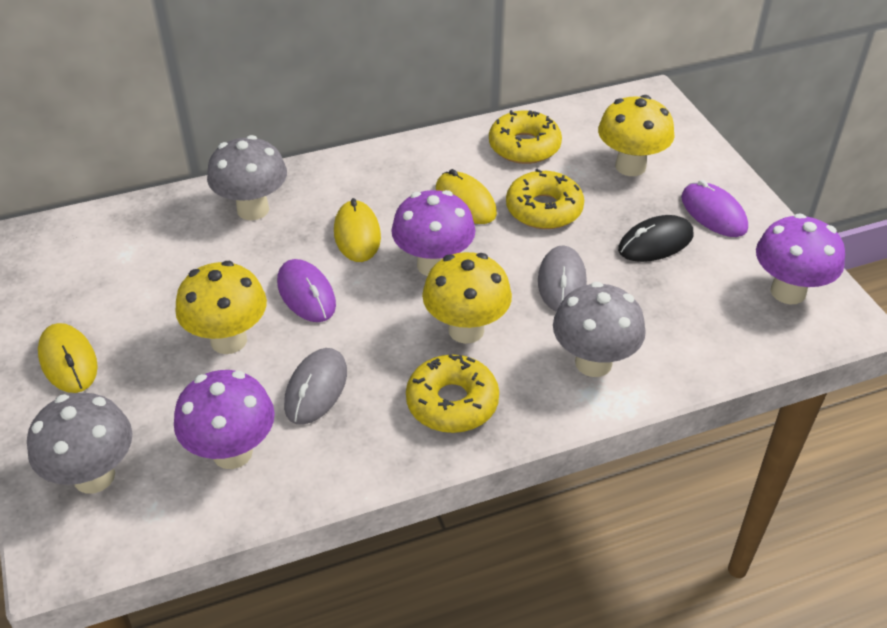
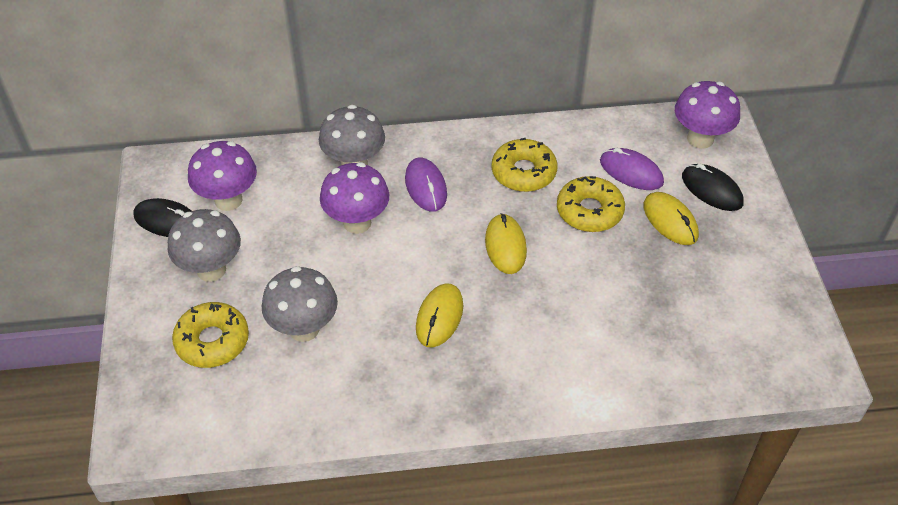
black mouse: 1 -> 2
grey mouse: 2 -> 0
yellow mushroom: 3 -> 0

